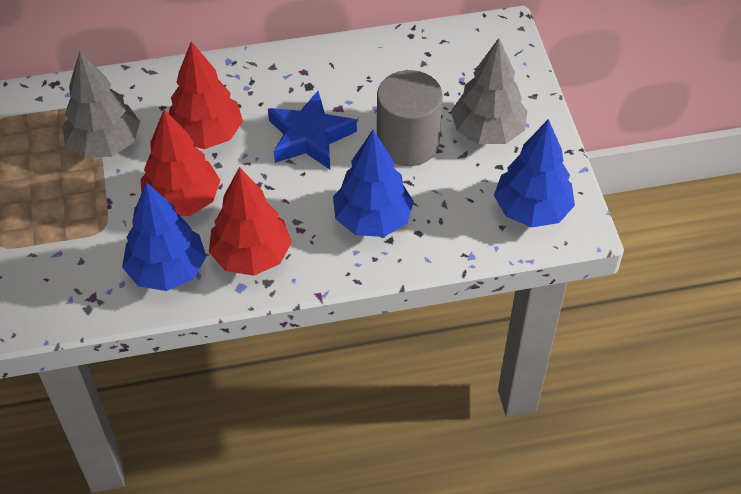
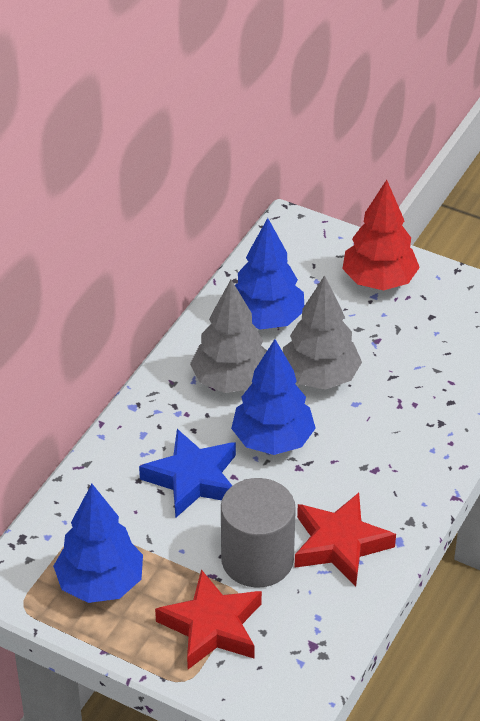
red star: 0 -> 2
red tree: 3 -> 1

